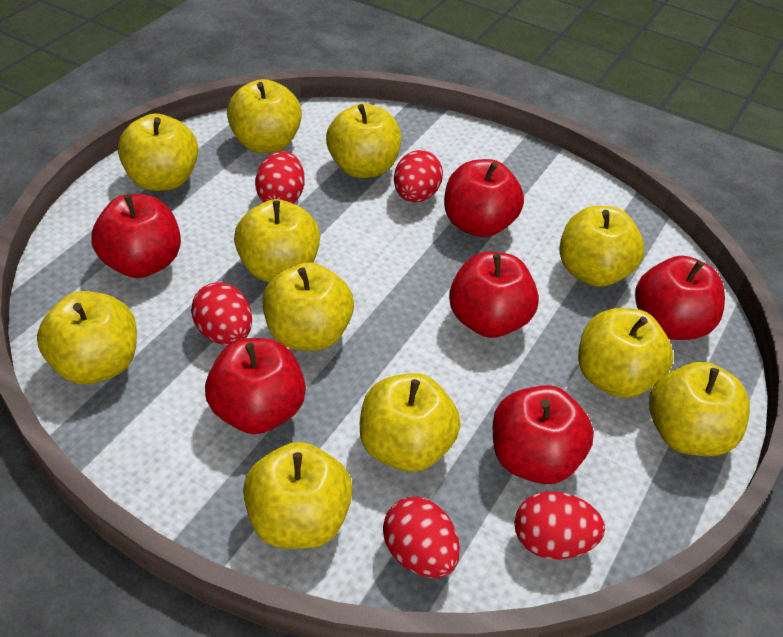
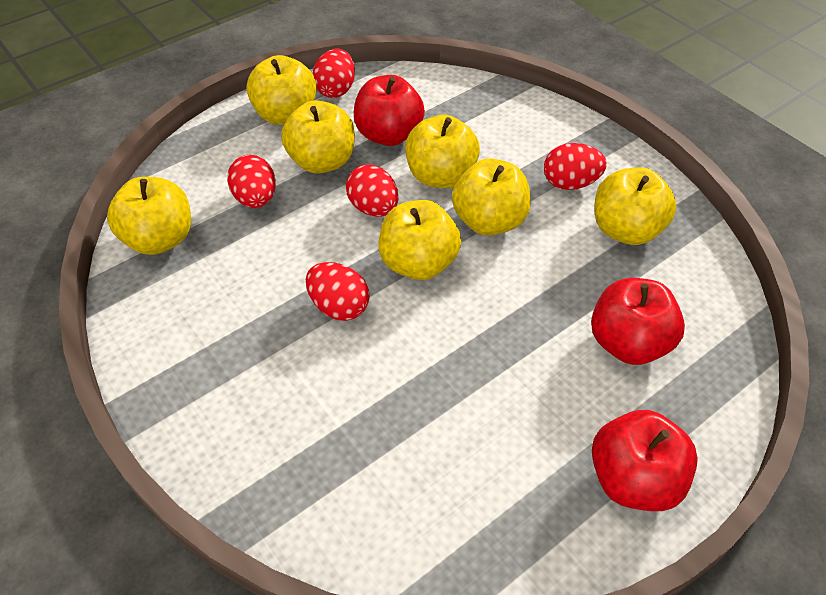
red apple: 6 -> 3
yellow apple: 11 -> 7

